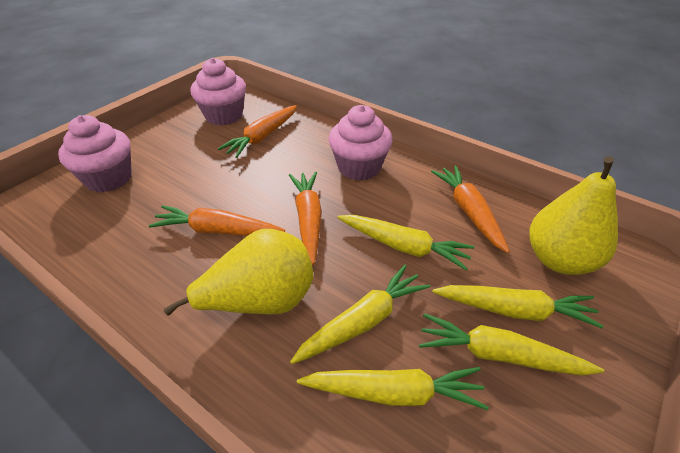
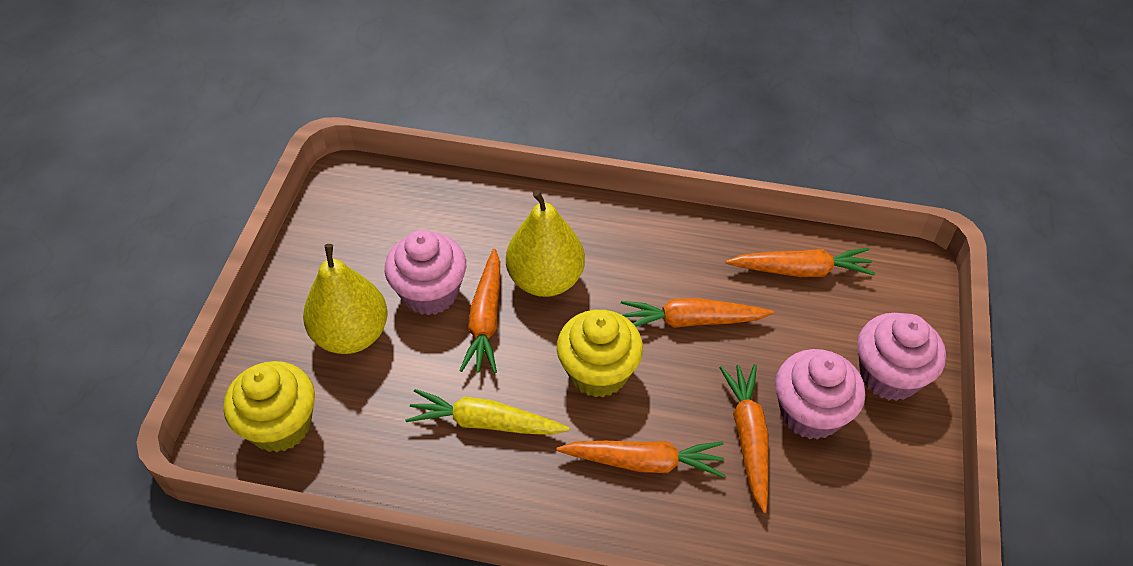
orange carrot: 4 -> 5
yellow carrot: 5 -> 1
yellow cupcake: 0 -> 2

